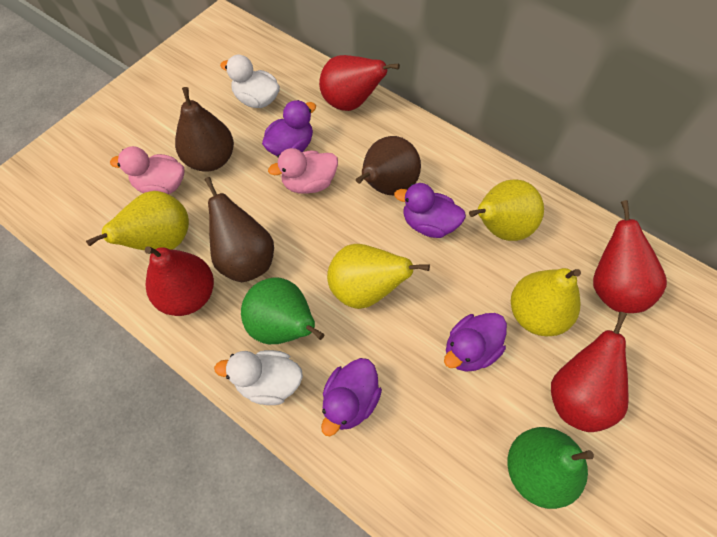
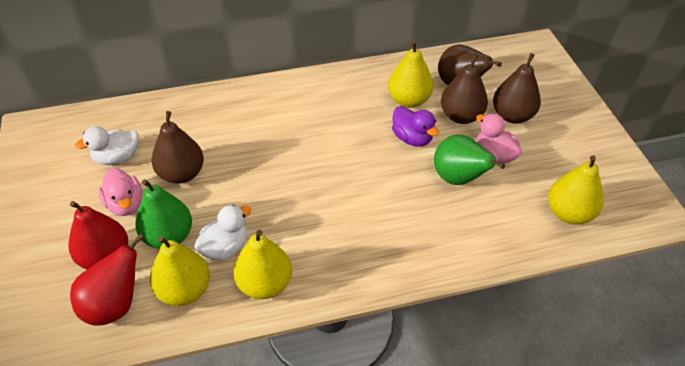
brown pear: 3 -> 4
purple duck: 4 -> 1
red pear: 4 -> 2

